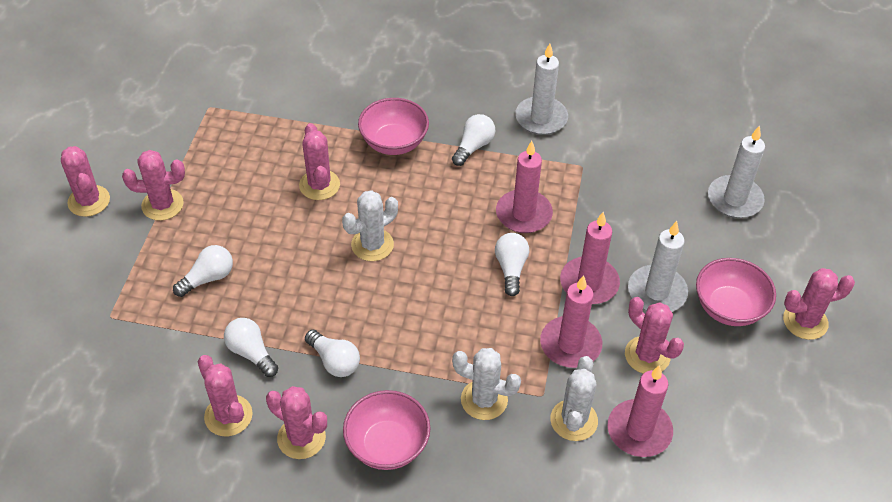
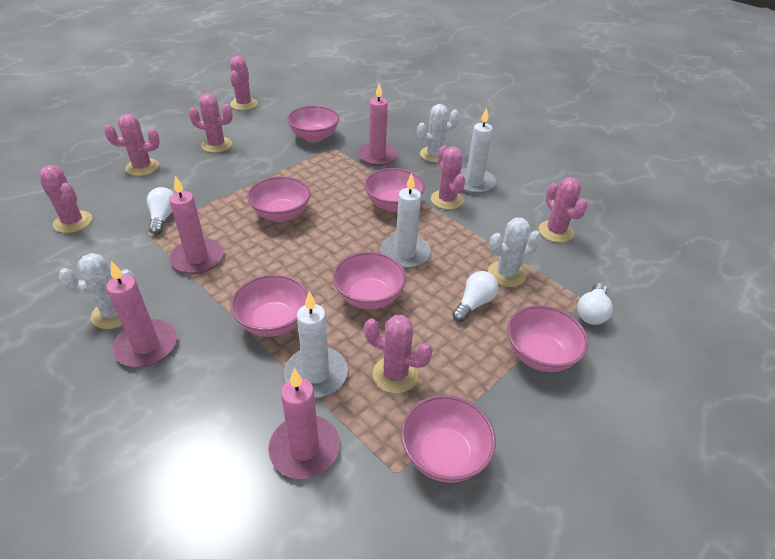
pink bowl: 3 -> 7
white light bulb: 5 -> 3

